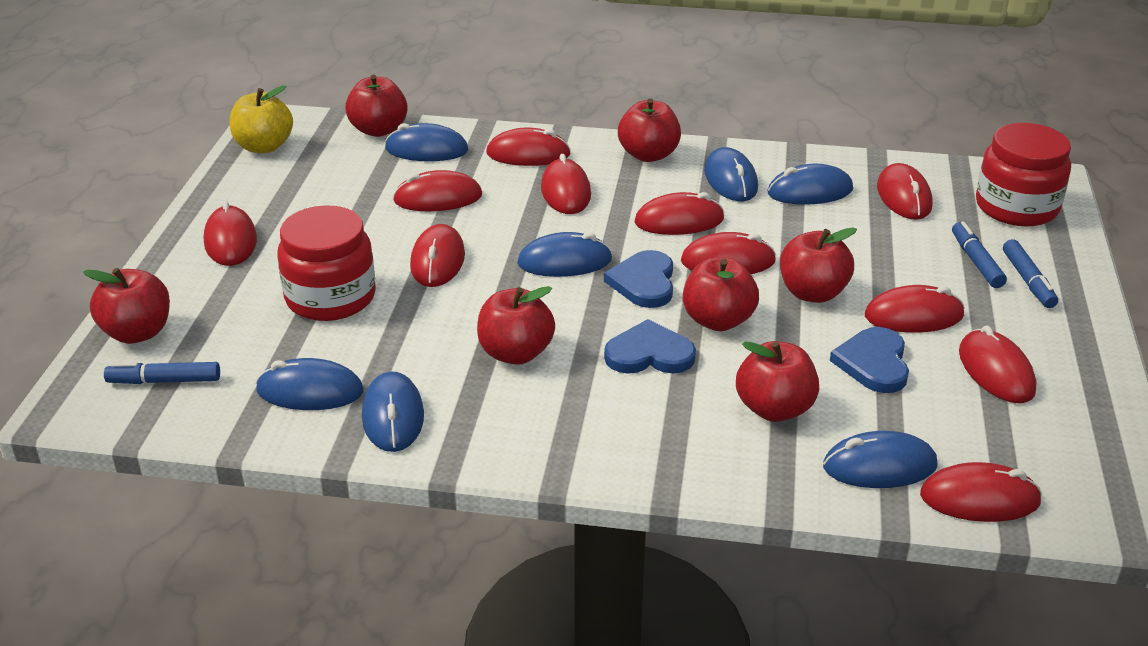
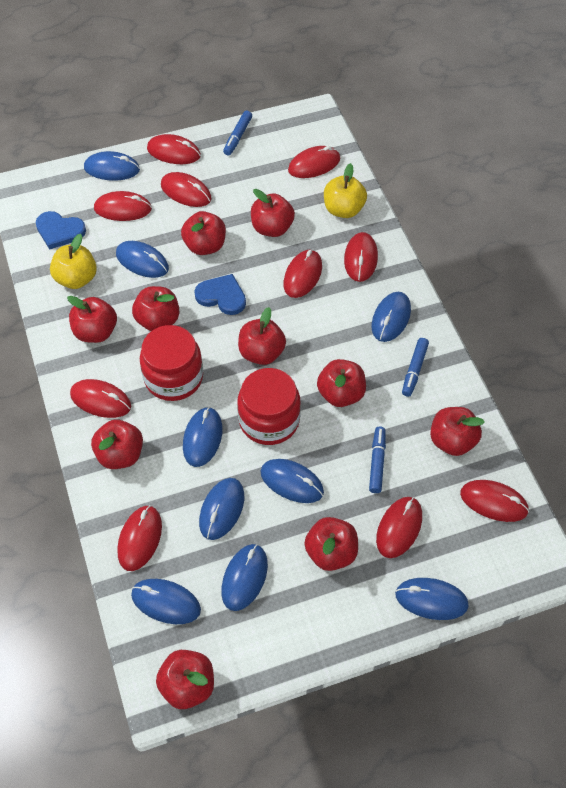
blue heart: 3 -> 2
blue mouse: 7 -> 9
red apple: 7 -> 10
red mouse: 11 -> 10
yellow apple: 1 -> 2

